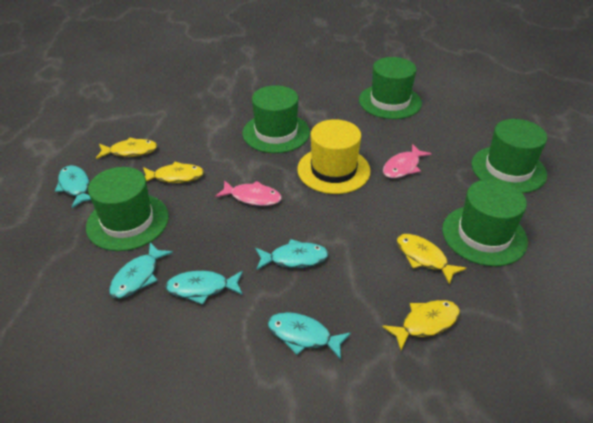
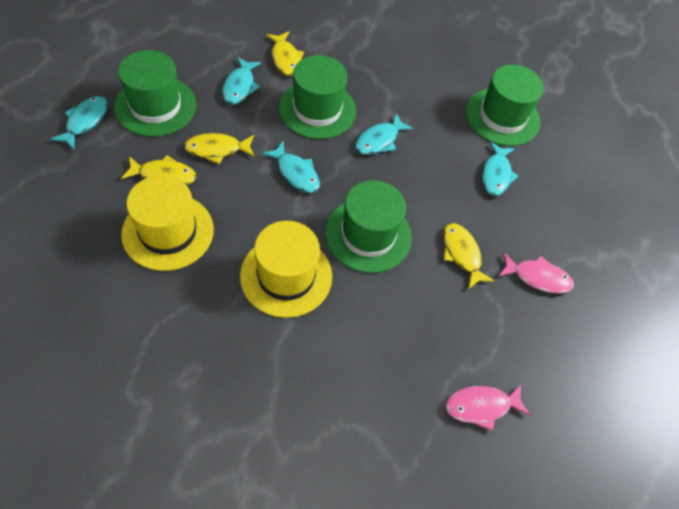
green hat: 5 -> 4
yellow hat: 1 -> 2

